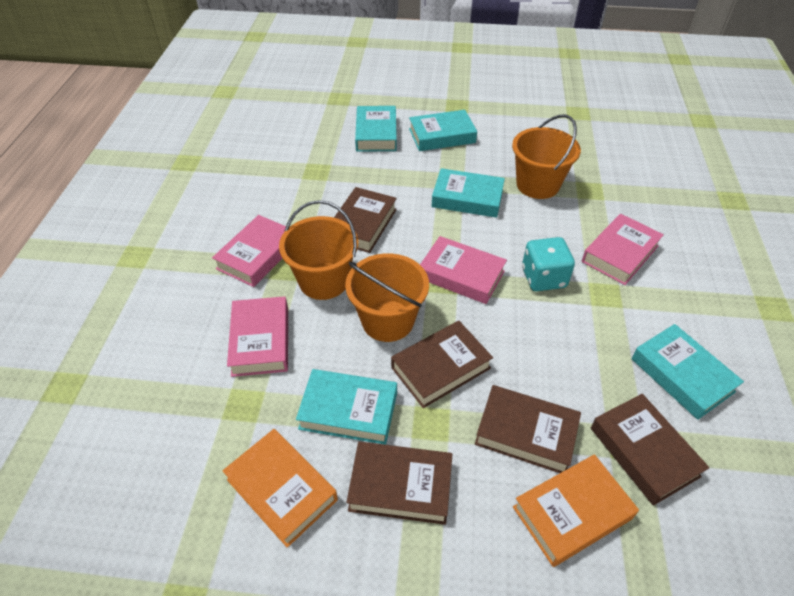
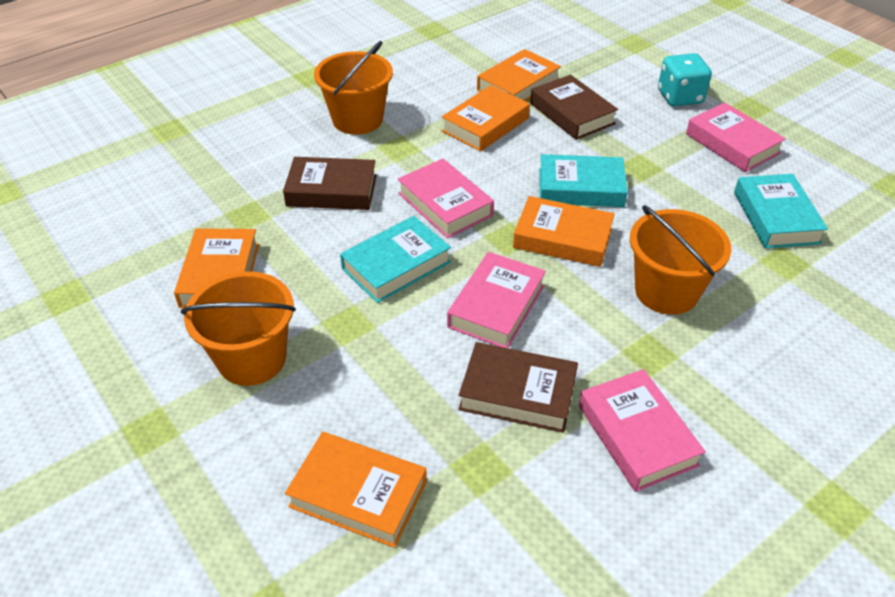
brown book: 5 -> 3
orange book: 2 -> 5
turquoise book: 5 -> 3

